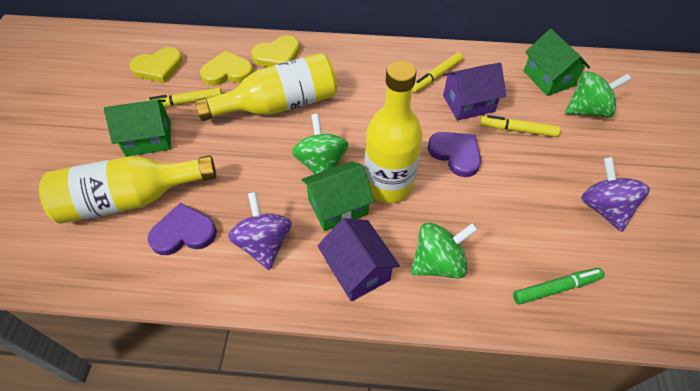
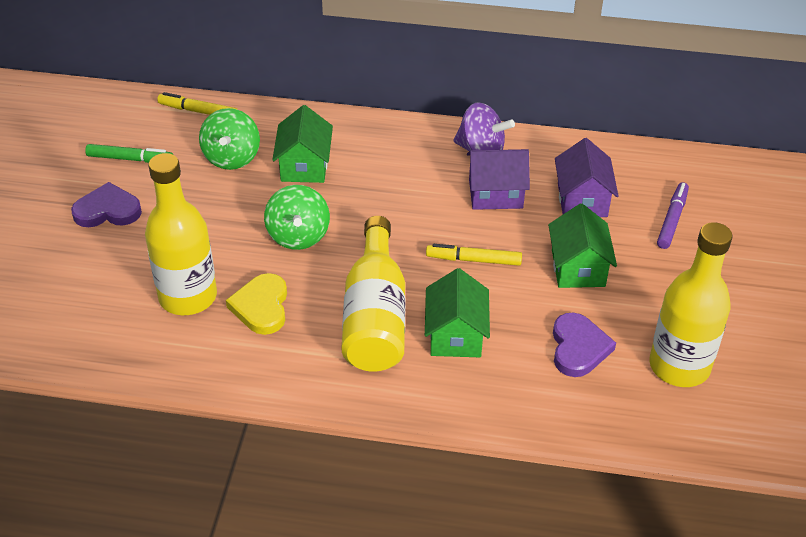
green spinning top: 3 -> 2
purple marker: 0 -> 1
purple spinning top: 2 -> 1
yellow heart: 3 -> 1
yellow marker: 3 -> 2

